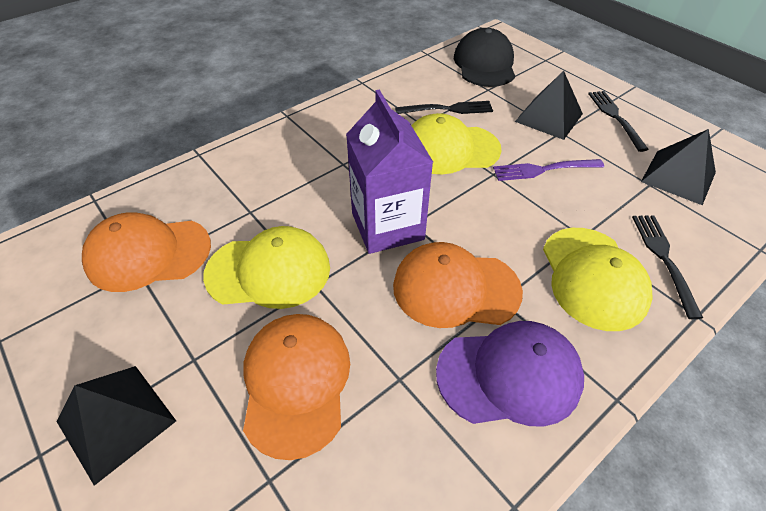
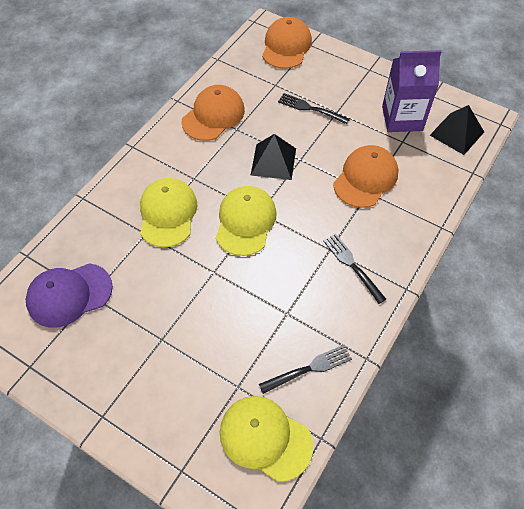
black cap: 1 -> 0
black pyramid: 3 -> 2
purple fork: 1 -> 0

